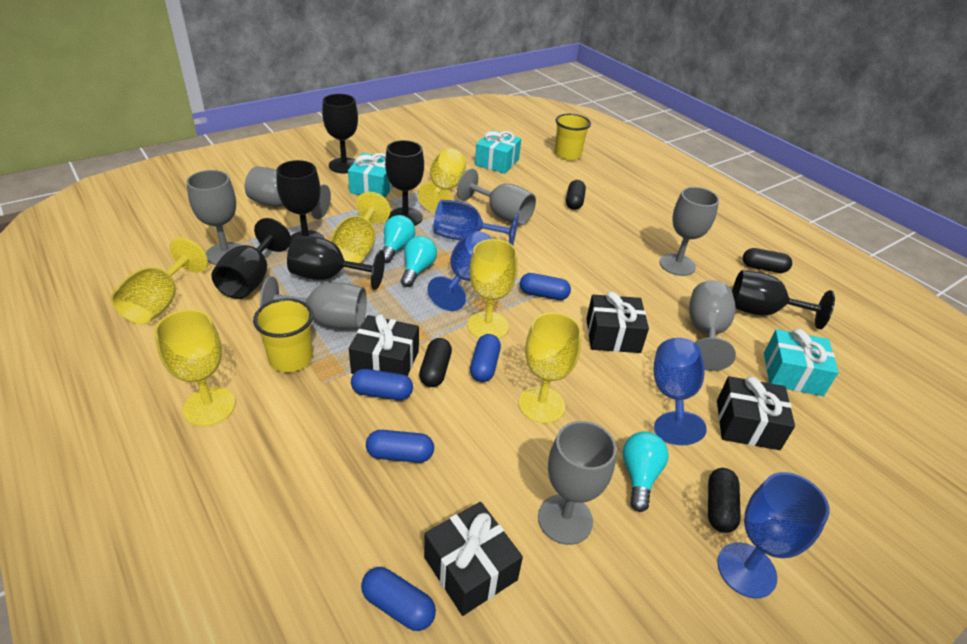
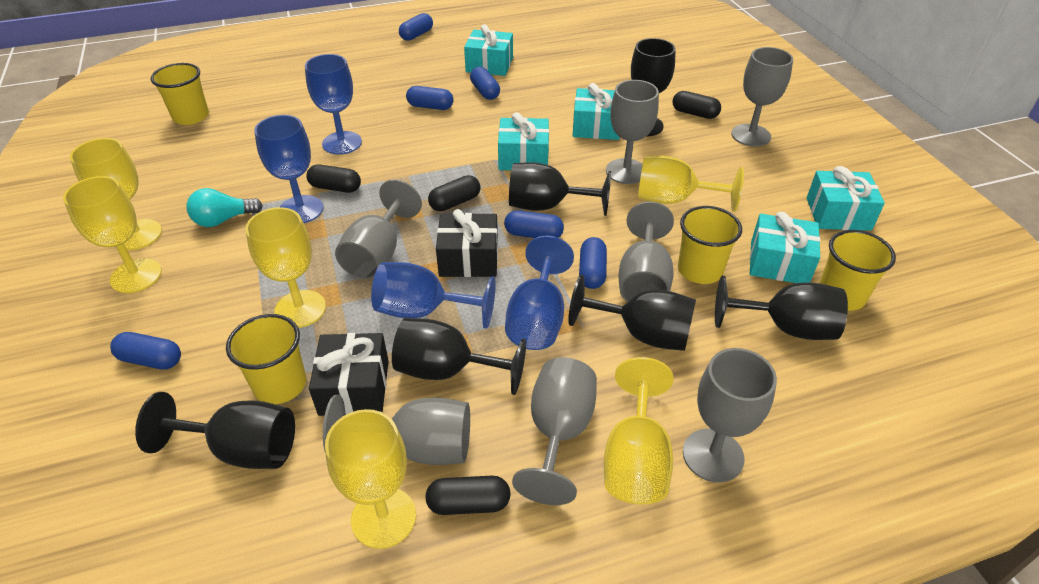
black gift: 4 -> 2
blue capsule: 5 -> 6
turquoise gift: 3 -> 5
turquoise light bulb: 3 -> 1
yellow cup: 2 -> 4

